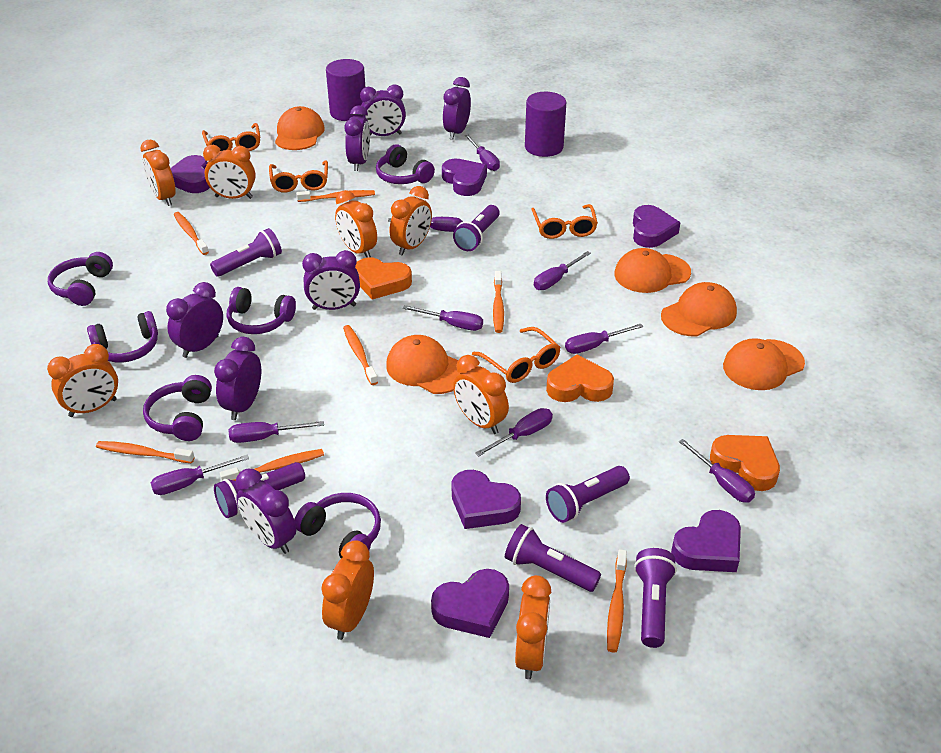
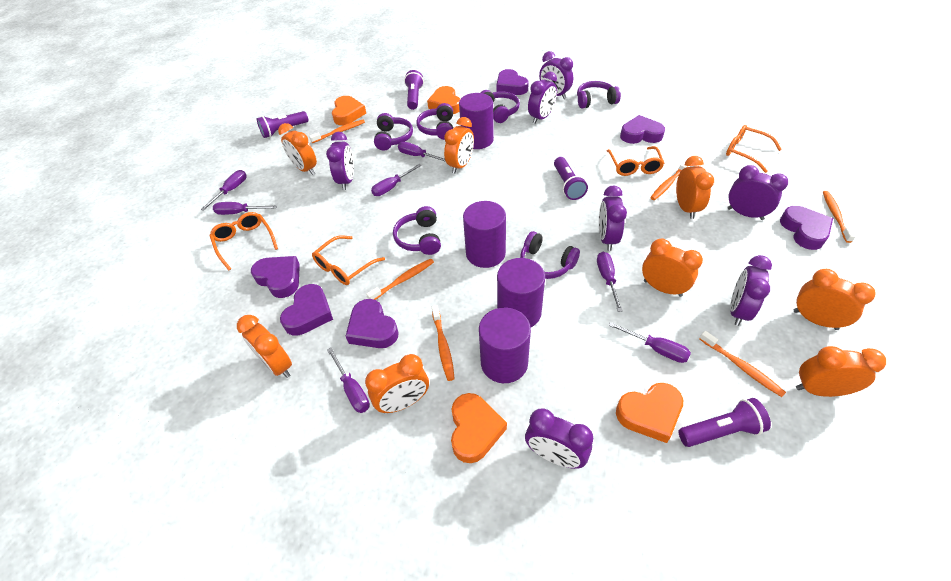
orange cap: 5 -> 0
orange heart: 3 -> 4
orange toothbrush: 7 -> 6
purple cylinder: 2 -> 4
purple flashlight: 6 -> 4
purple screwdriver: 9 -> 7

